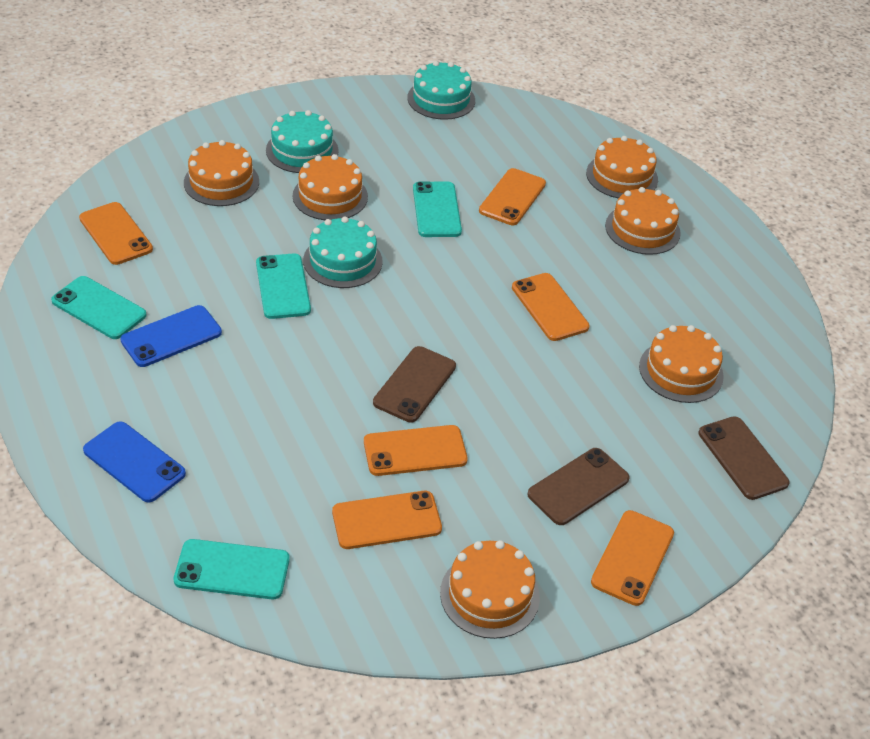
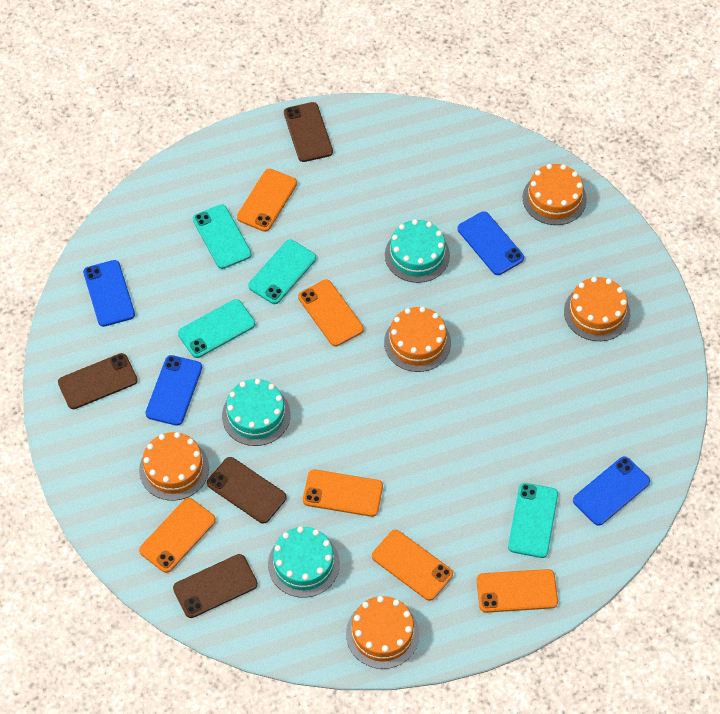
blue phone: 2 -> 4
brown phone: 3 -> 4
orange cake: 6 -> 5

